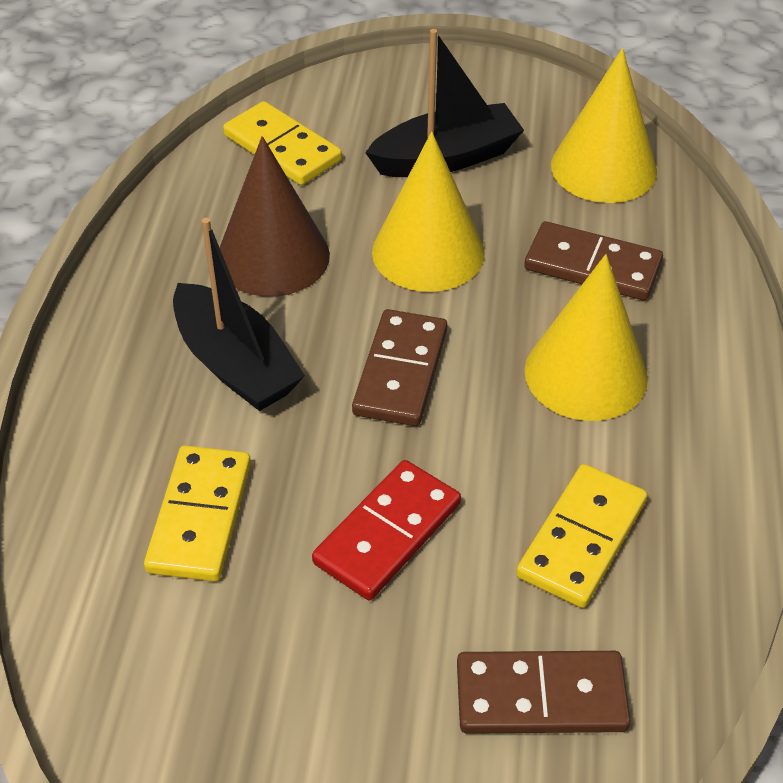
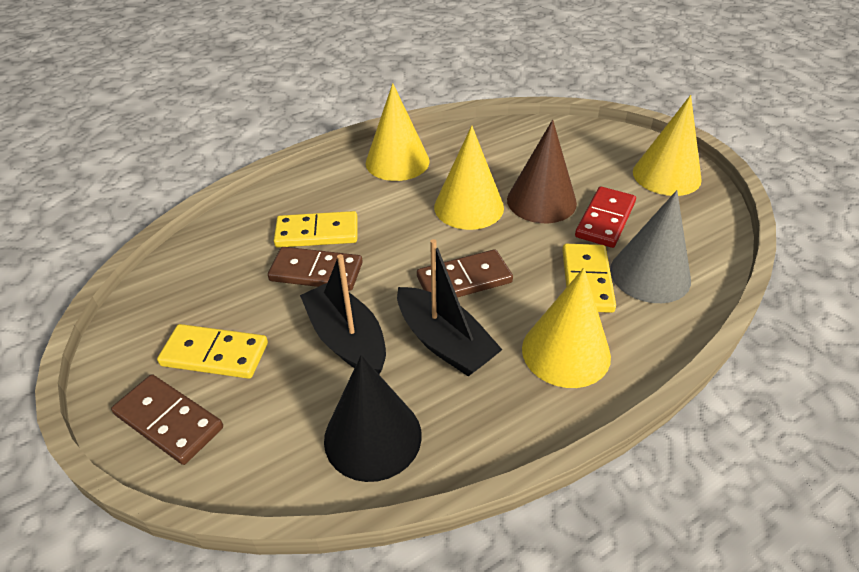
black cone: 0 -> 1
grey cone: 0 -> 1
yellow cone: 3 -> 4

